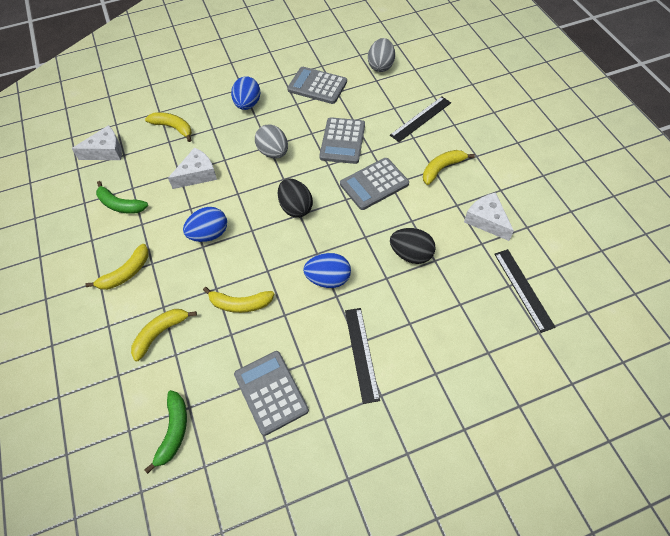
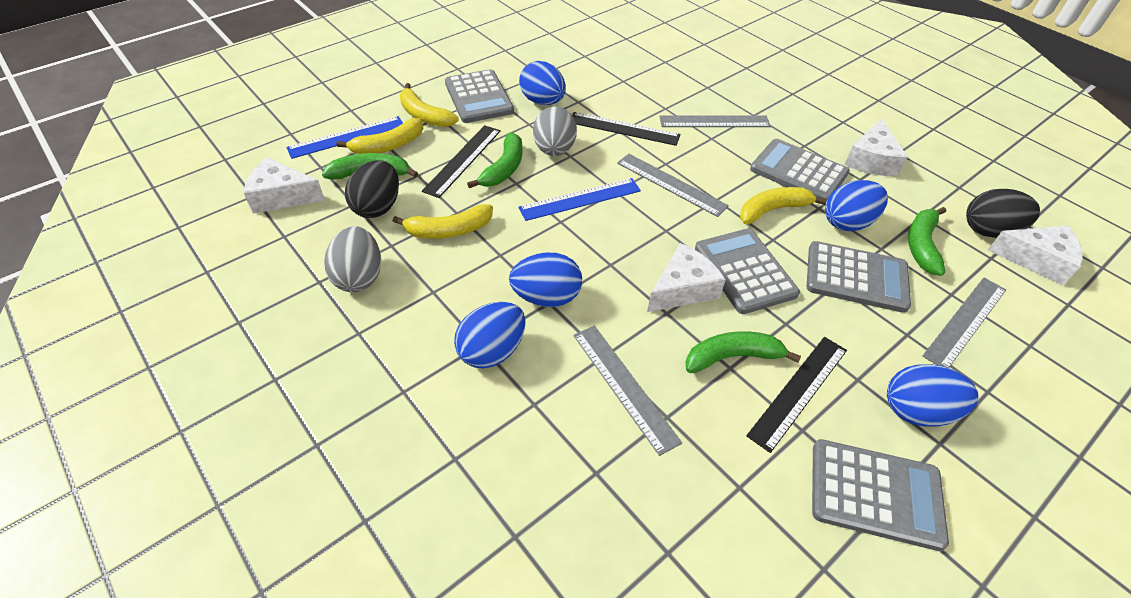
blue egg: 3 -> 5
blue ruler: 0 -> 2
green banana: 2 -> 4
grey calculator: 4 -> 5
grey ruler: 0 -> 4
white cheese: 3 -> 4
yellow banana: 5 -> 4

